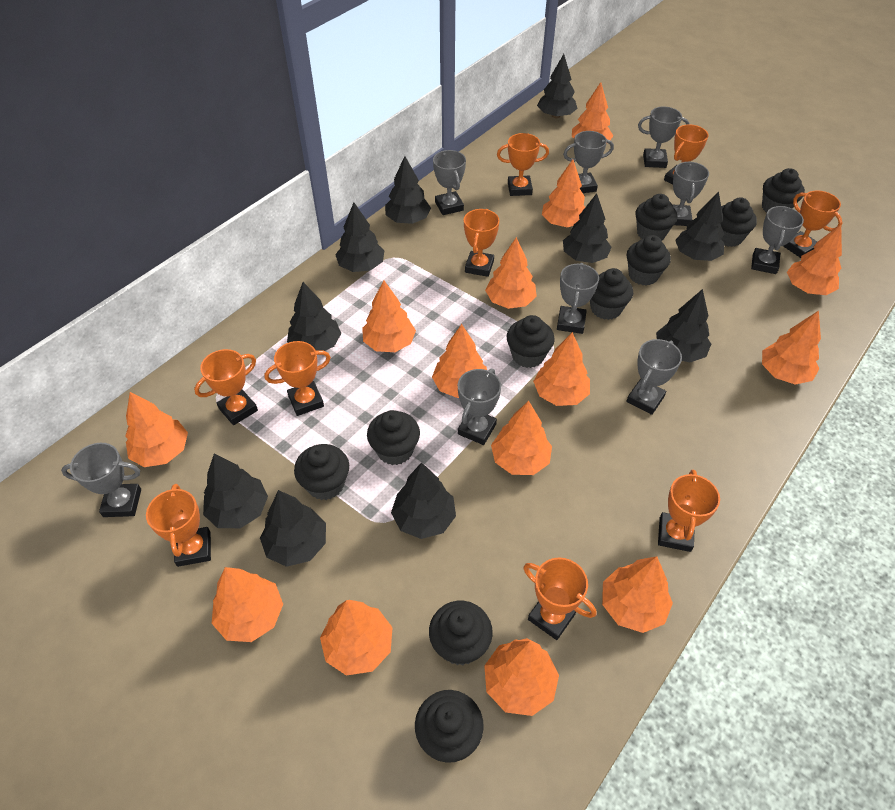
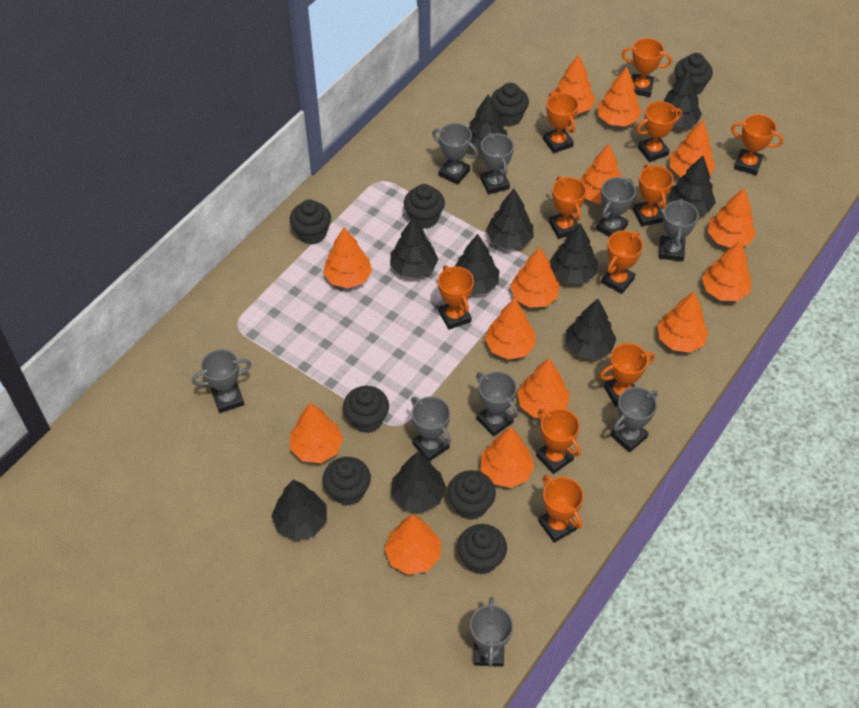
black cupcake: 10 -> 8
orange trophy: 9 -> 11

